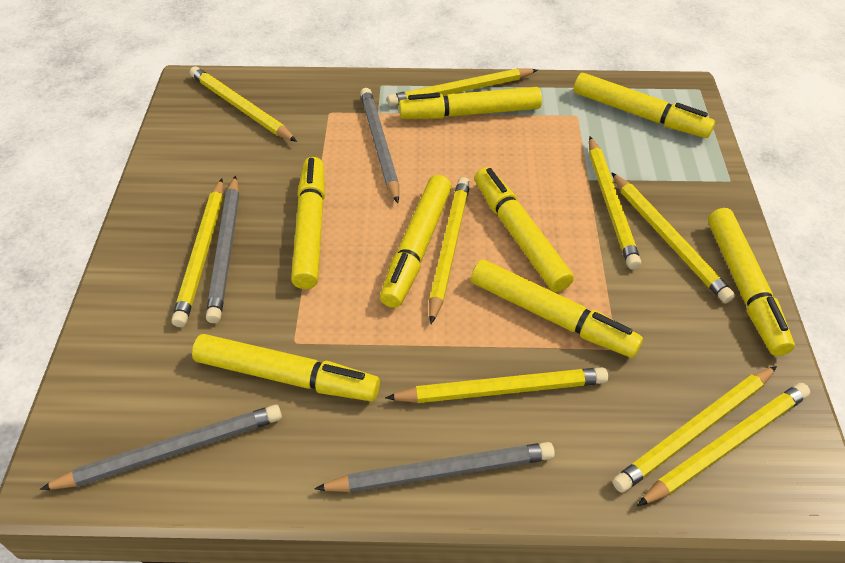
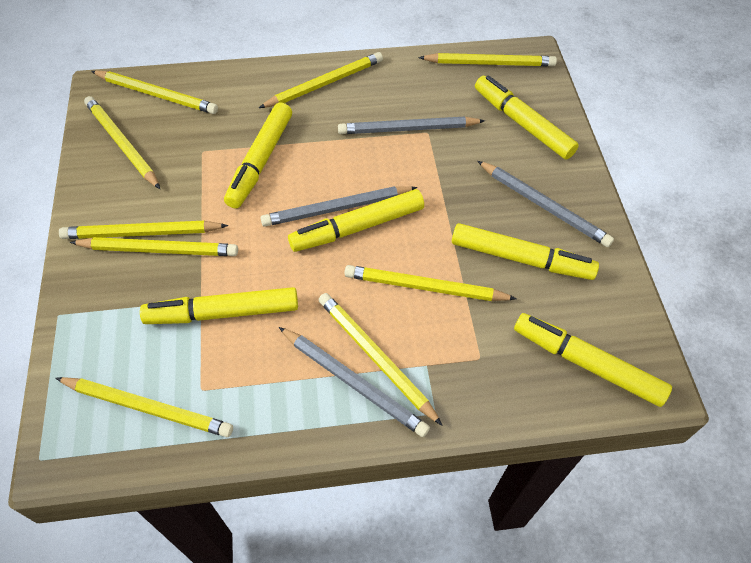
yellow marker: 8 -> 6

